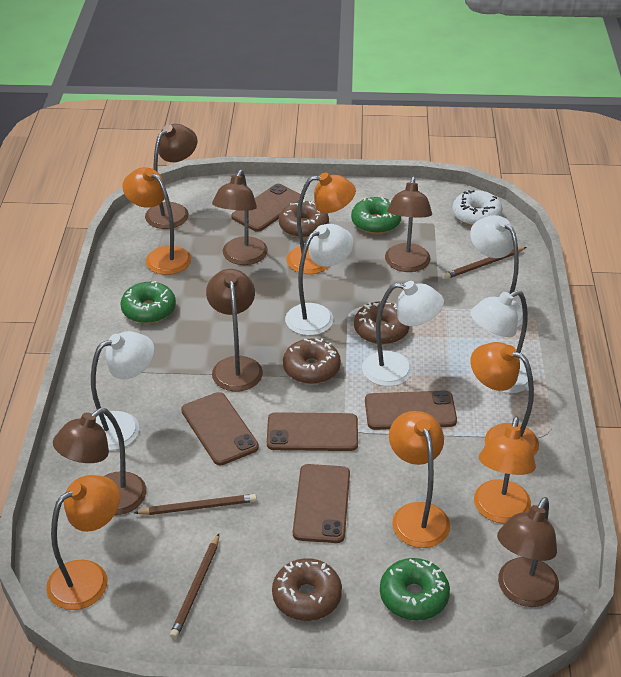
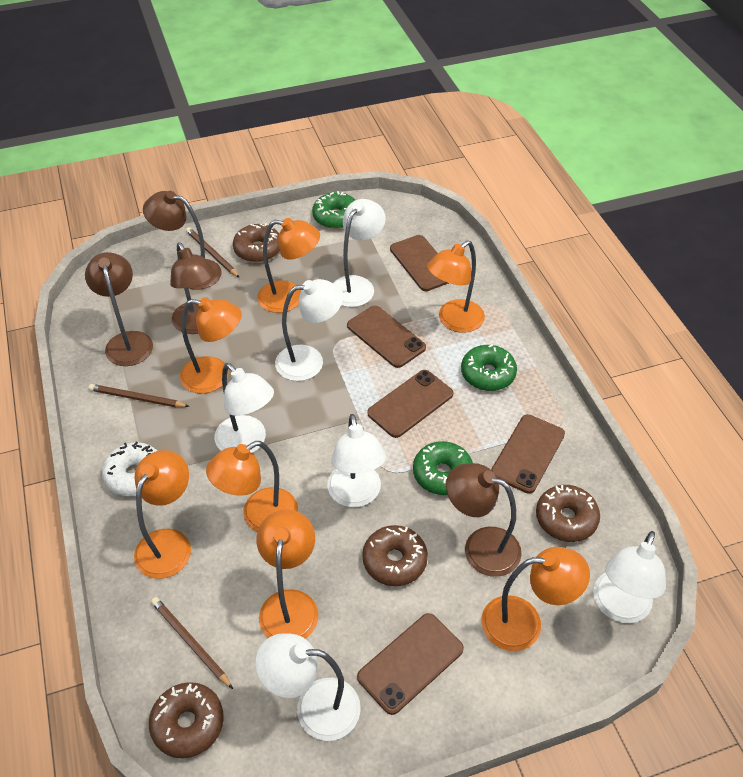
brown lamp: 6 -> 4
orange lamp: 6 -> 7
white lamp: 5 -> 6

